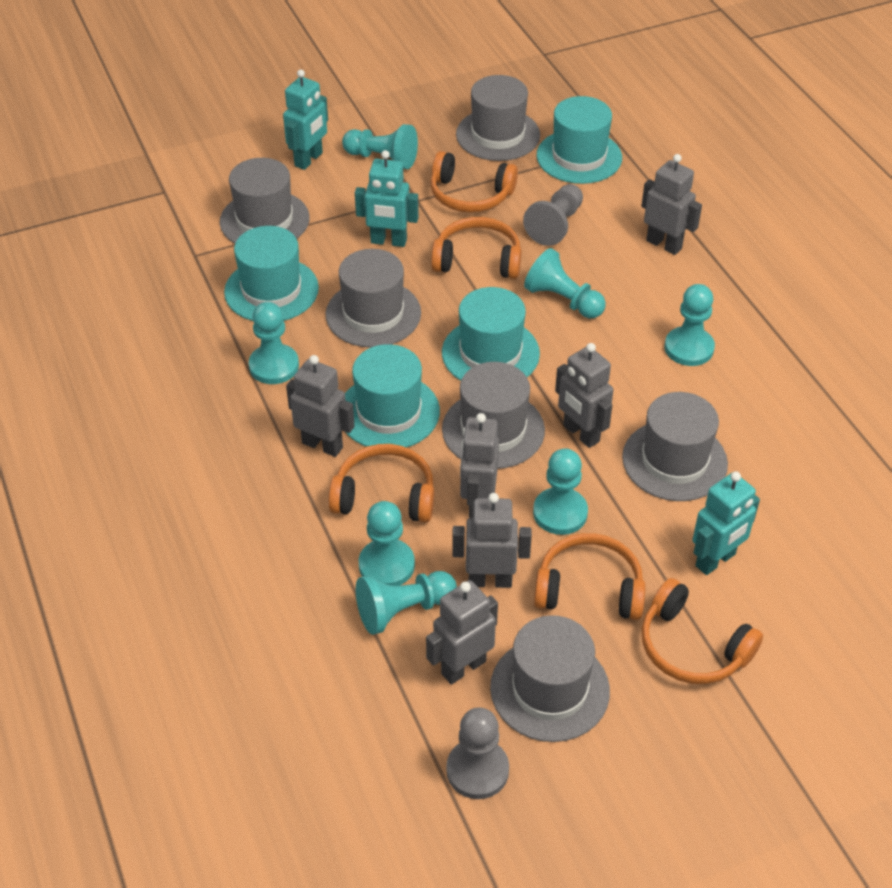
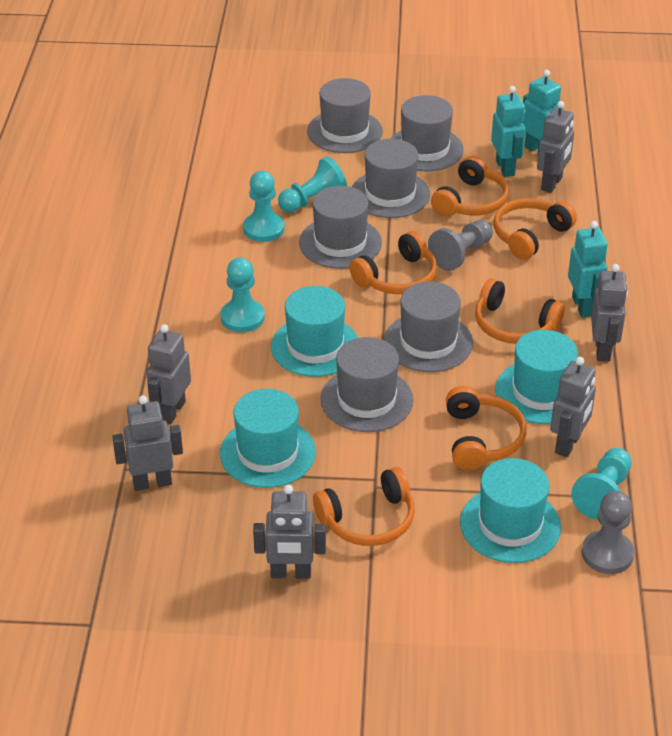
orange headphones: 5 -> 6
turquoise pawn: 7 -> 4

